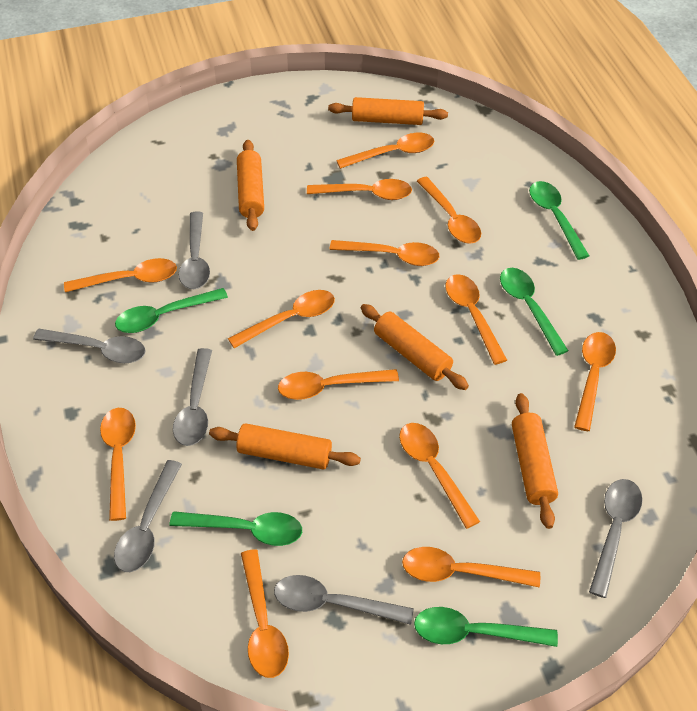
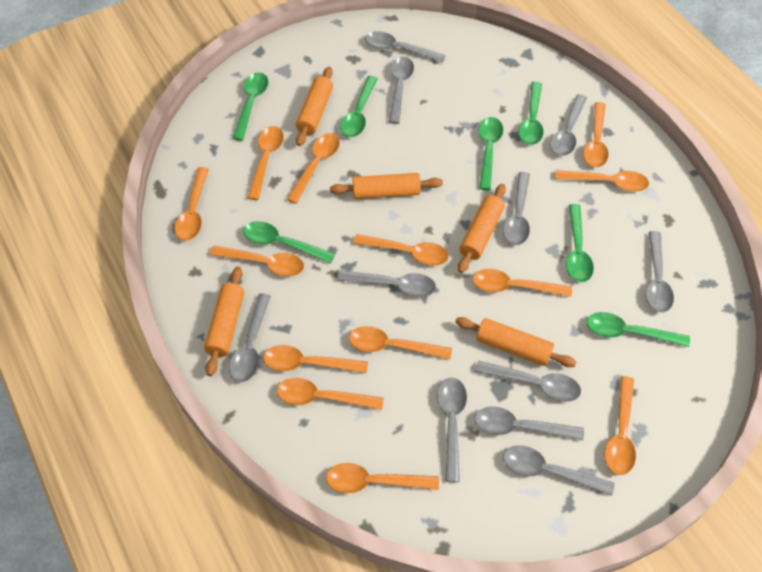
green spoon: 5 -> 7
grey spoon: 6 -> 11

